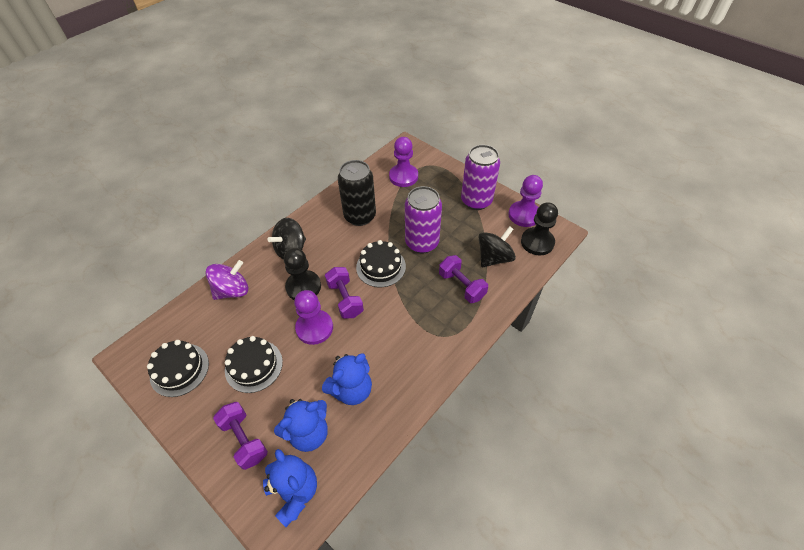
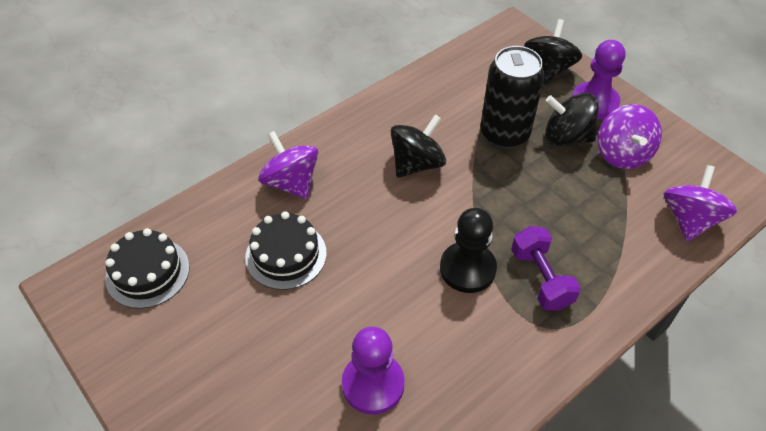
black cake: 3 -> 2
black pawn: 2 -> 1
black spinning top: 2 -> 3
blue teddy bear: 3 -> 0
purple can: 2 -> 0
purple dumbbell: 3 -> 1
purple pawn: 3 -> 2
purple spinning top: 1 -> 3

